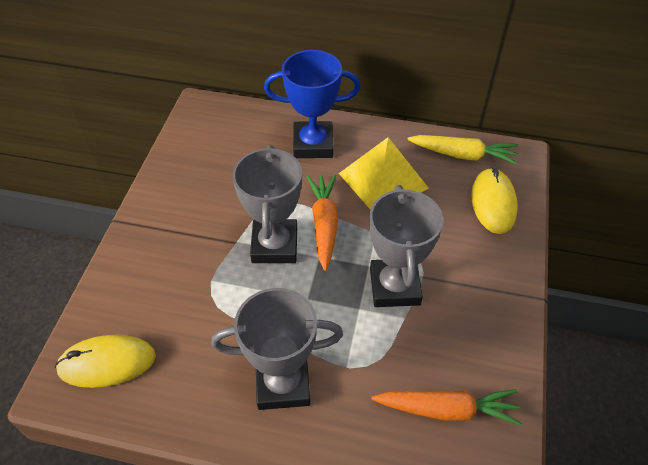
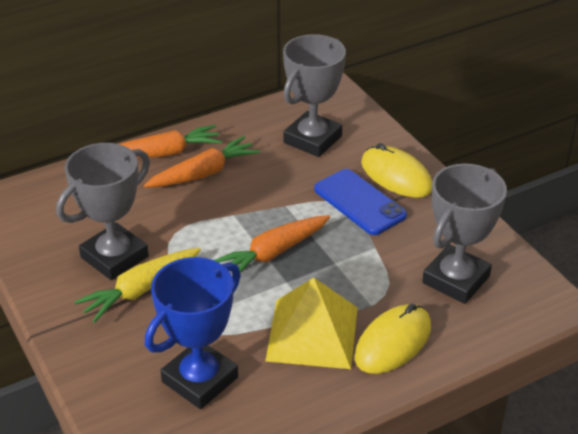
blue phone: 0 -> 1
orange carrot: 2 -> 3

